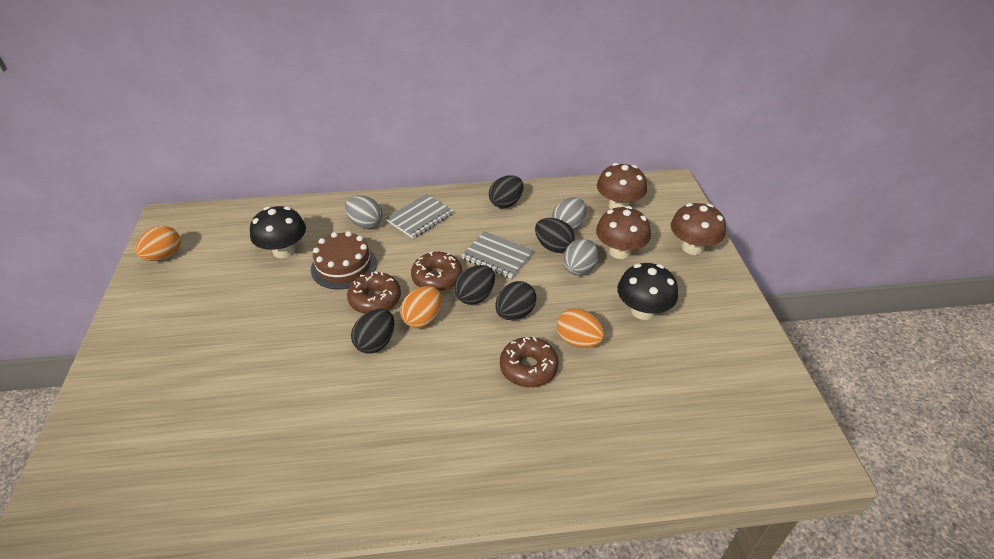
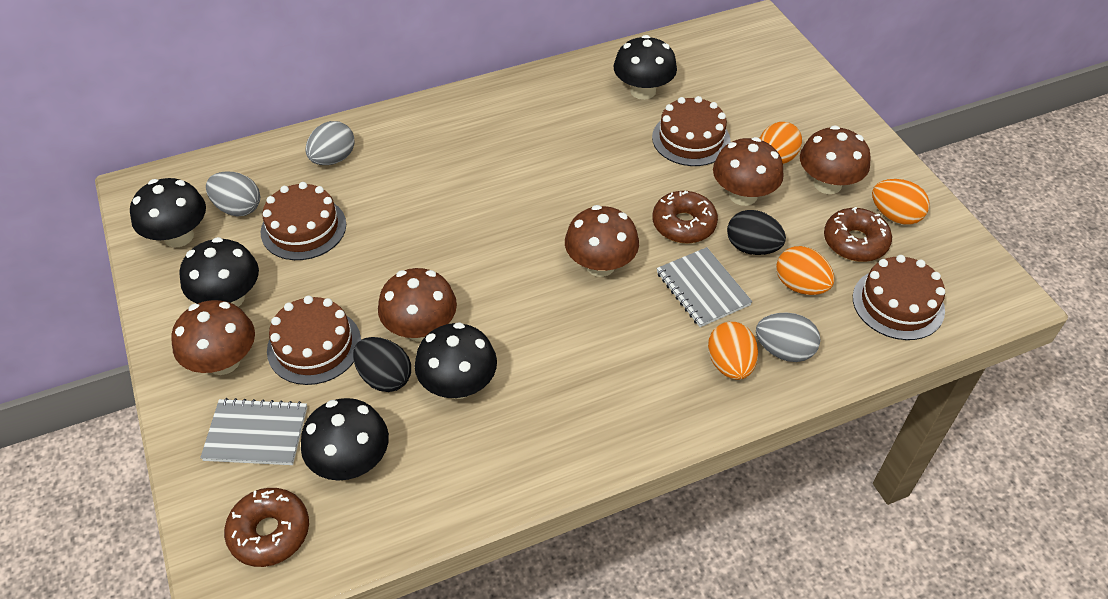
black egg: 5 -> 2
black mushroom: 2 -> 5
brown cake: 1 -> 4
brown mushroom: 3 -> 5
orange egg: 3 -> 4

